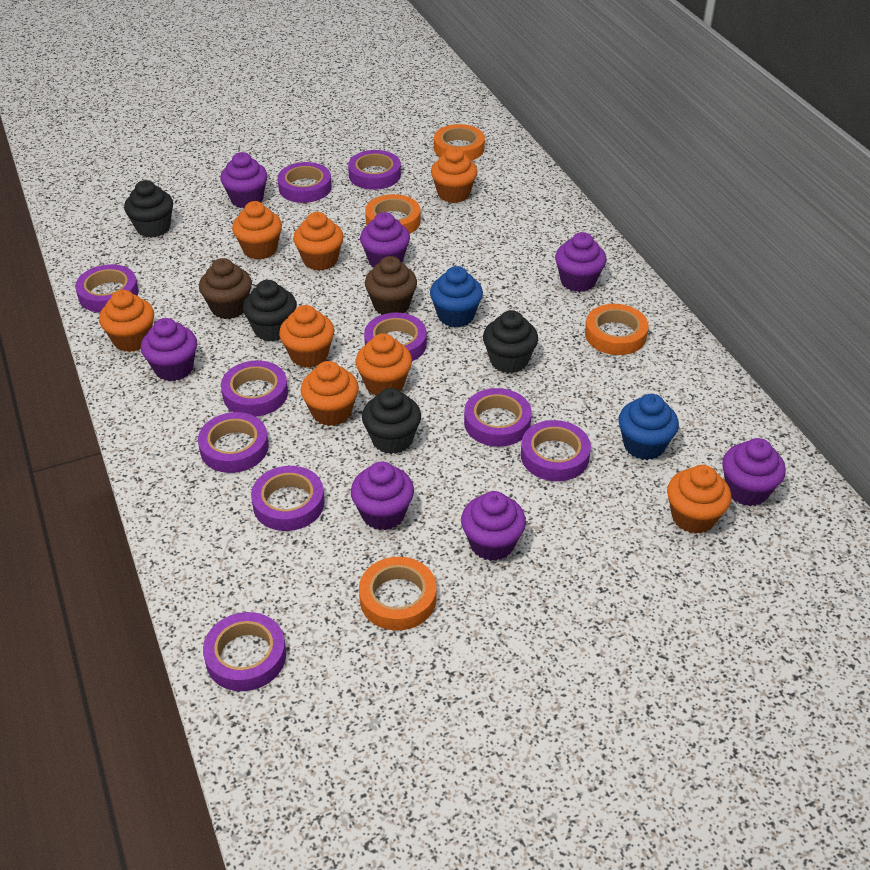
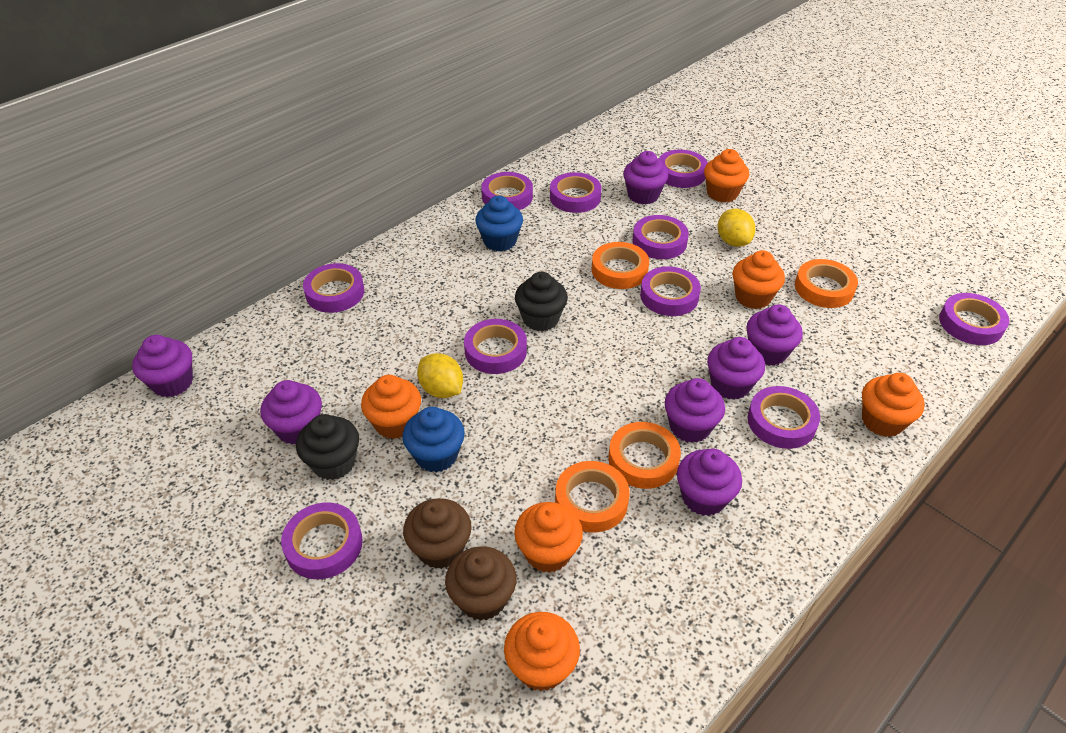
black cupcake: 4 -> 2
orange cupcake: 8 -> 6
yellow lemon: 0 -> 2

